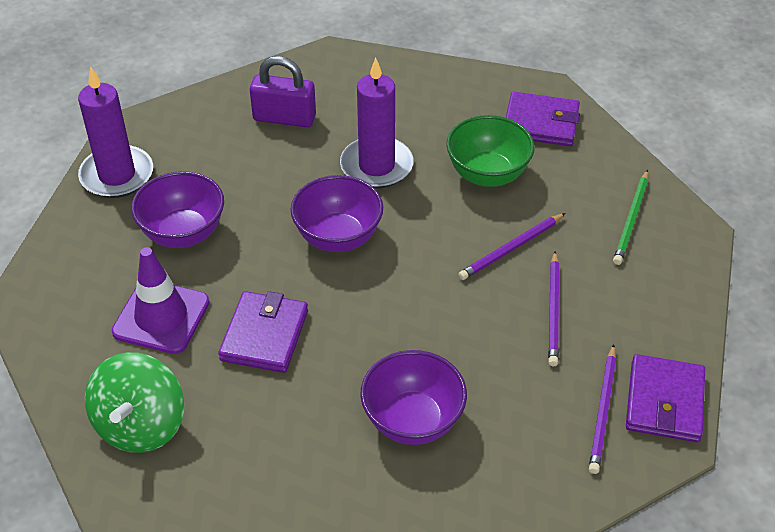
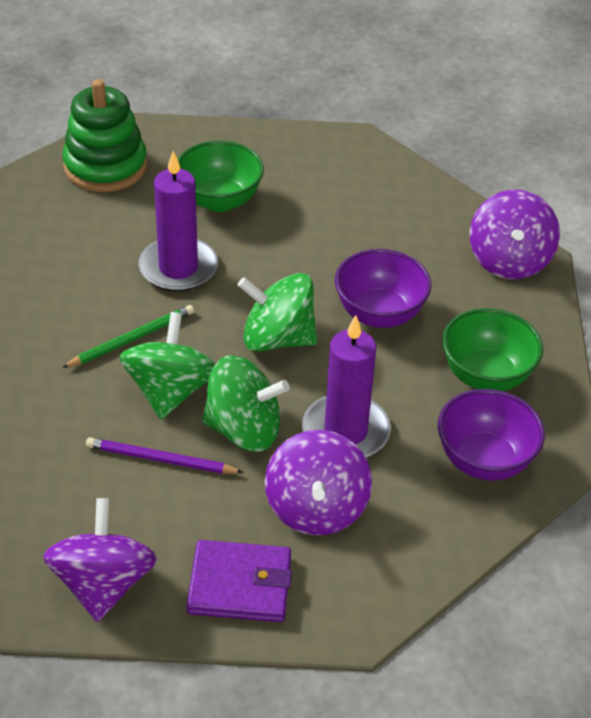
green bowl: 1 -> 2
green spinning top: 1 -> 3
green stacking toy: 0 -> 1
purple bowl: 3 -> 2
purple padlock: 1 -> 0
purple pencil: 3 -> 1
purple spinning top: 0 -> 3
purple traffic cone: 1 -> 0
purple wallet: 3 -> 1

